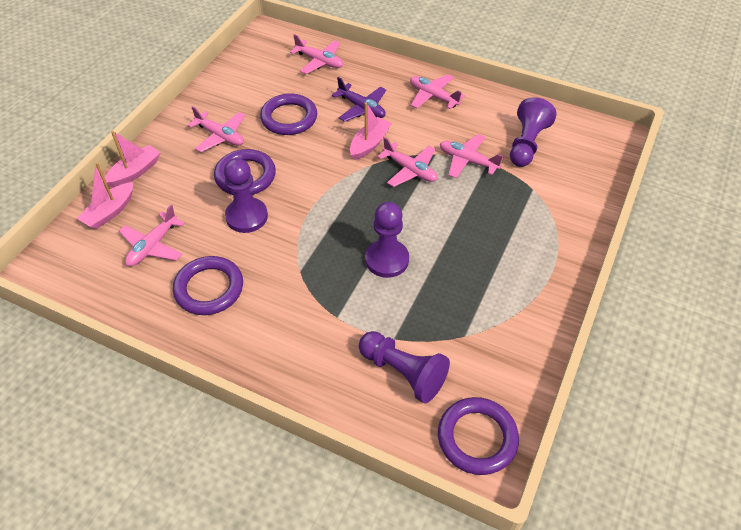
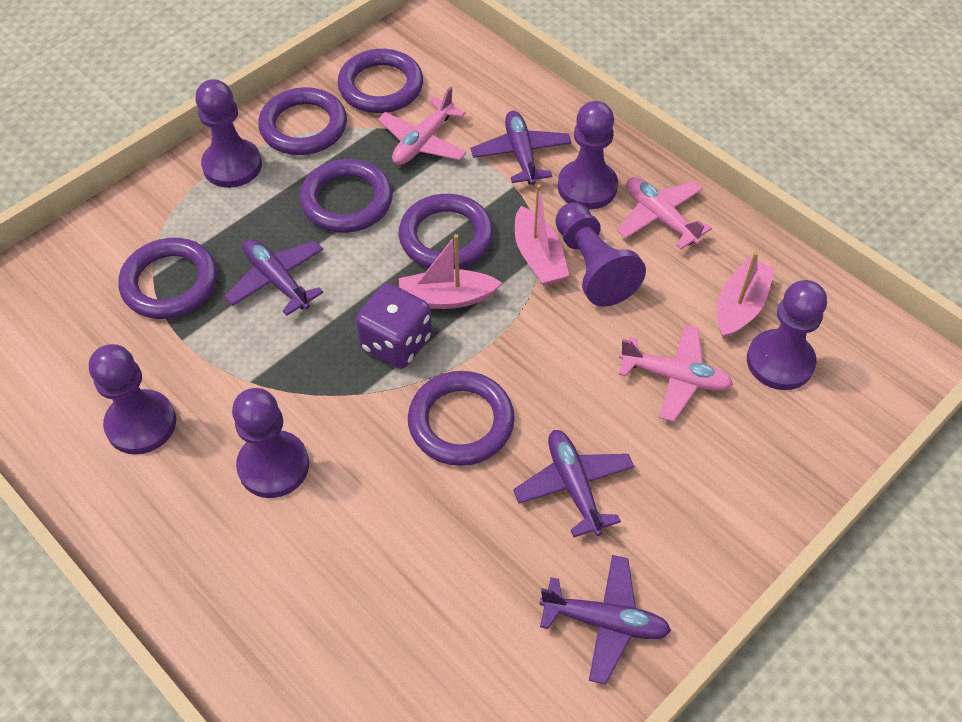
pink plane: 6 -> 3
purple dice: 0 -> 1
purple pawn: 4 -> 6
purple plane: 1 -> 4
purple ring: 4 -> 6

